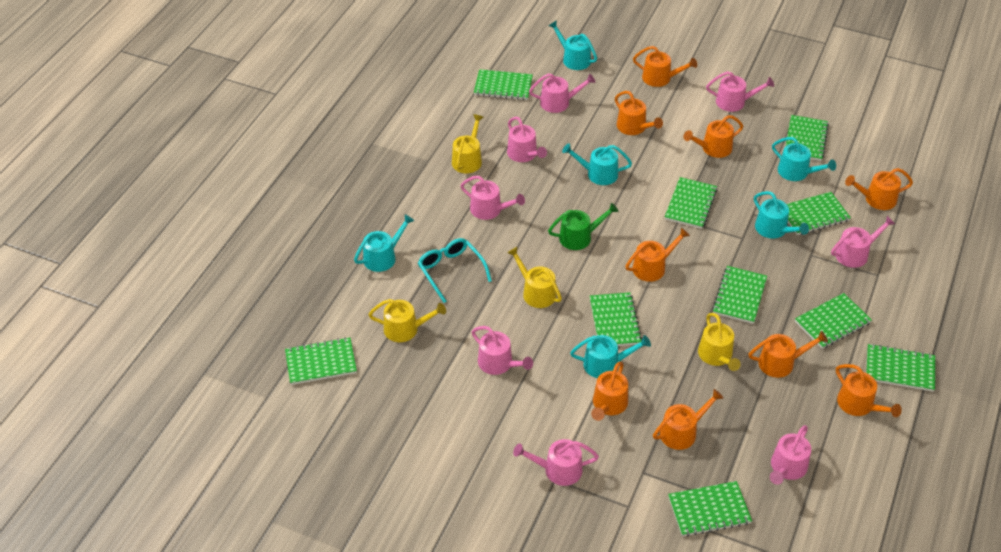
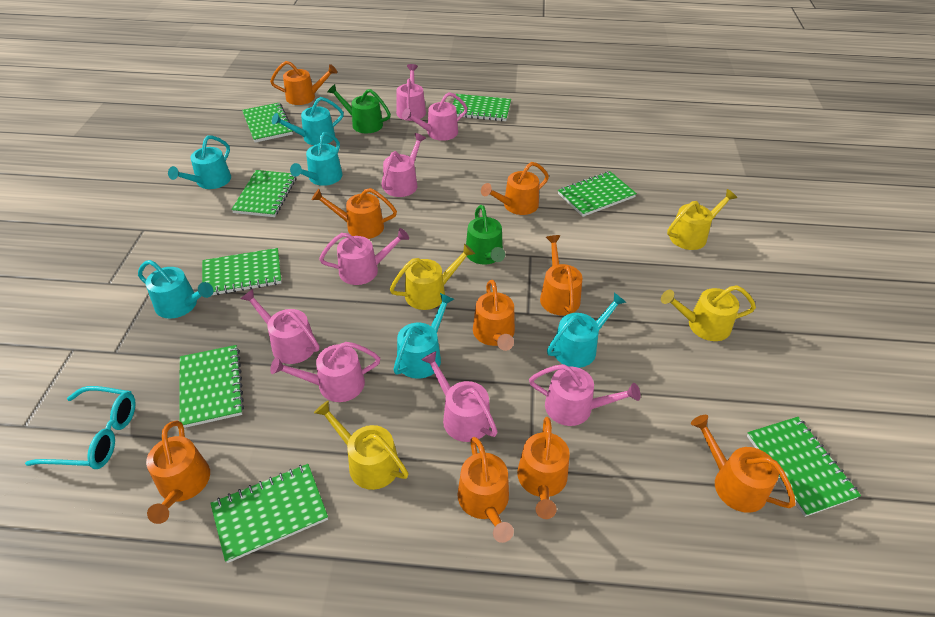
green notebook: 10 -> 8
green watering can: 1 -> 2

